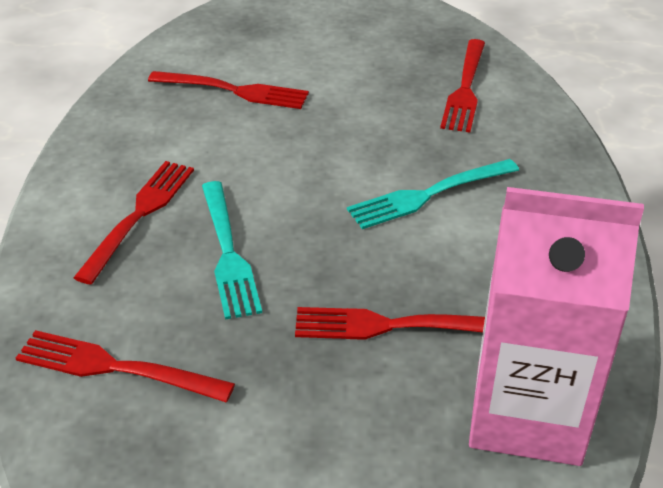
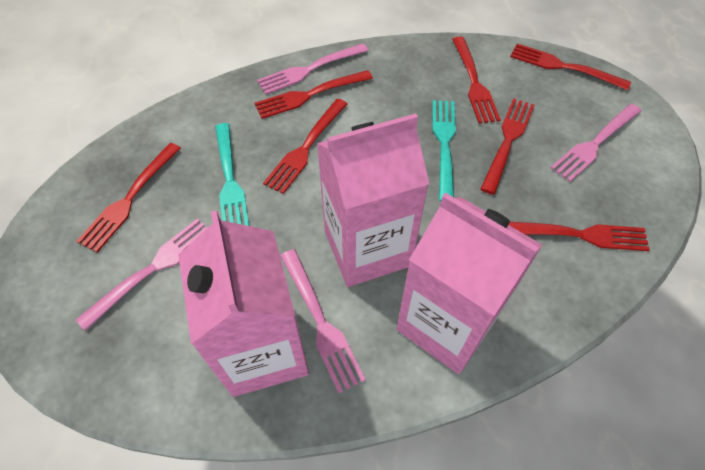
pink carton: 1 -> 3
pink fork: 0 -> 4
red fork: 5 -> 7

